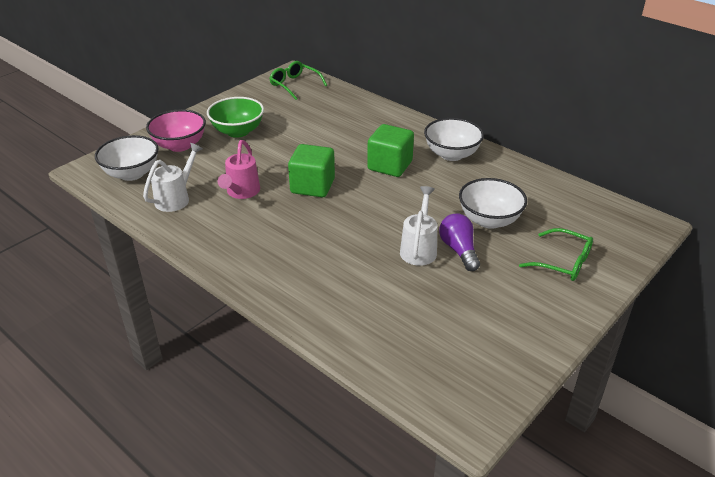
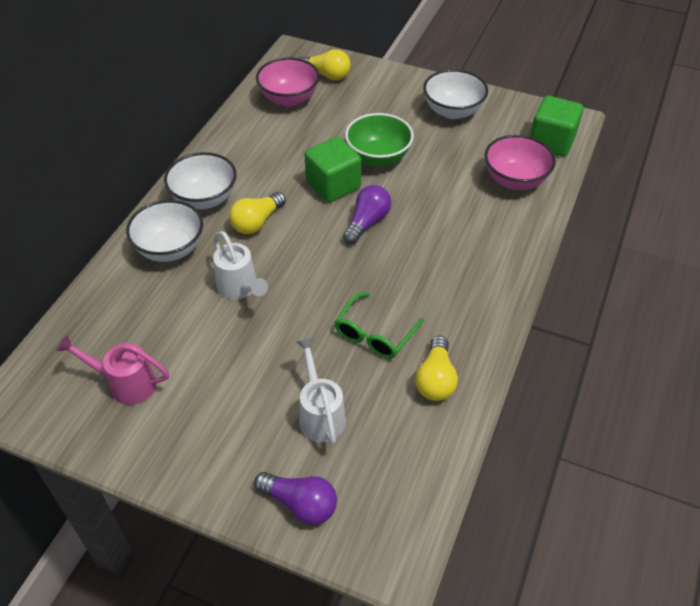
green glasses: 2 -> 1
pink bowl: 1 -> 2
purple light bulb: 1 -> 2
yellow light bulb: 0 -> 3

